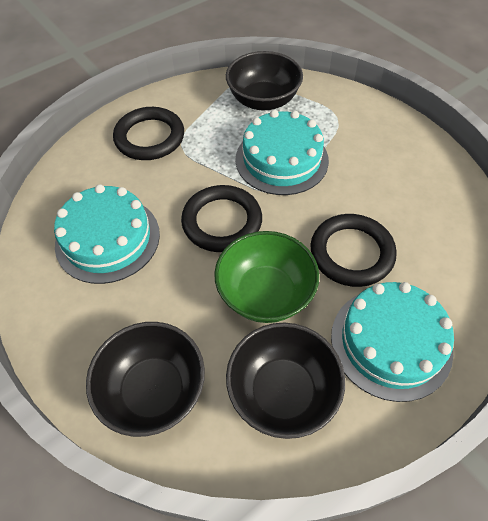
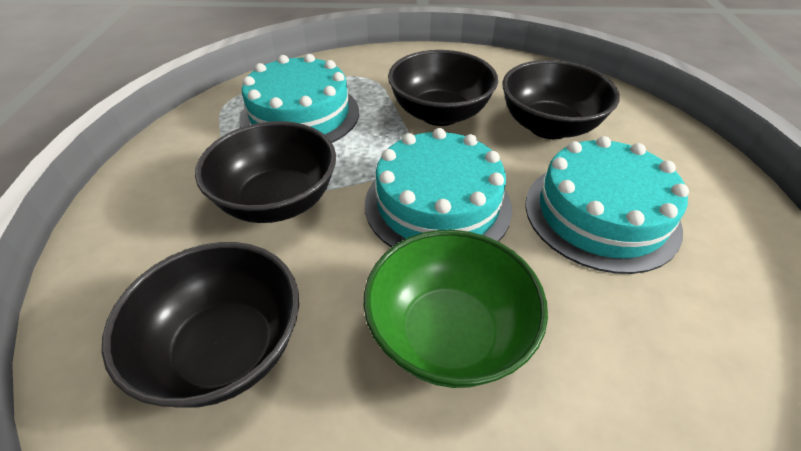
black bowl: 3 -> 4
black ring: 3 -> 0

